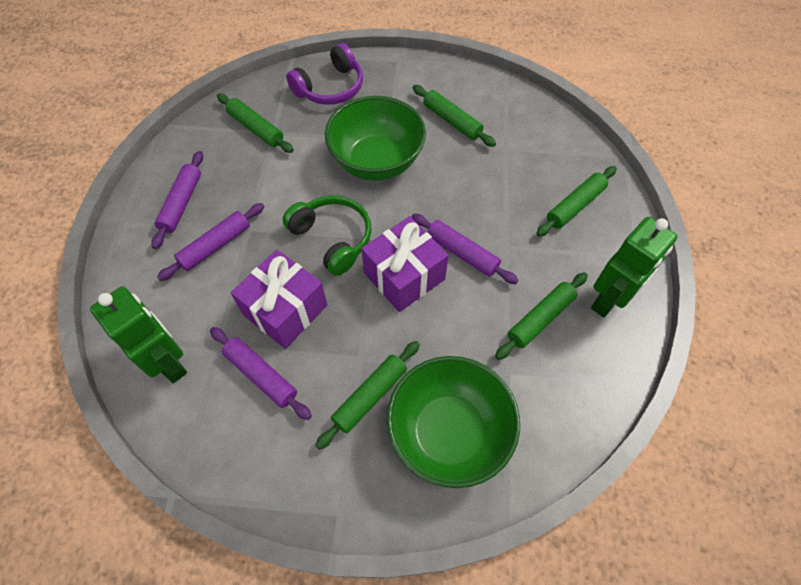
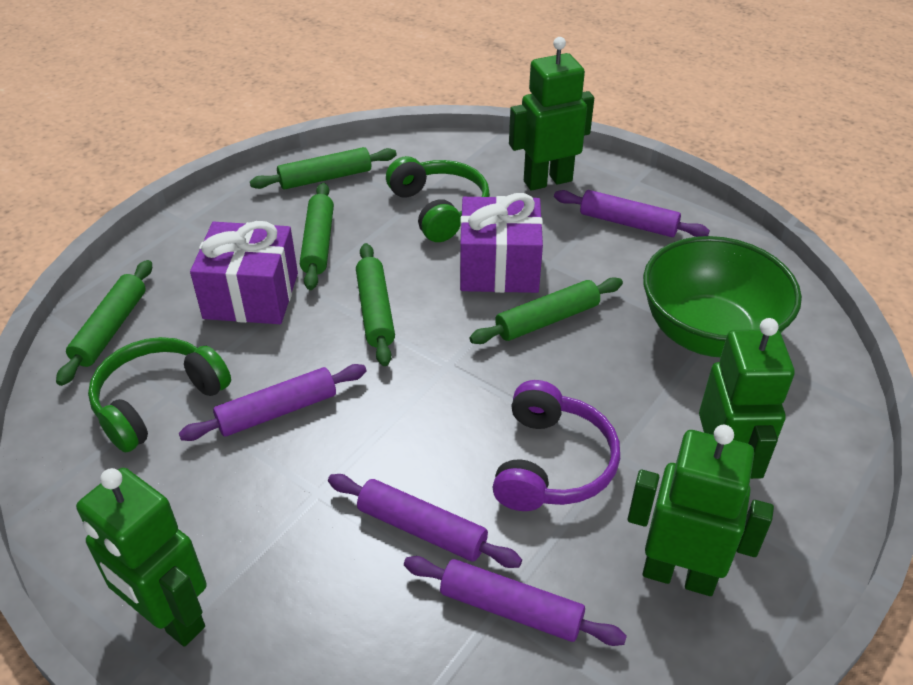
green bowl: 2 -> 1
green headphones: 1 -> 2
green robot: 2 -> 4

